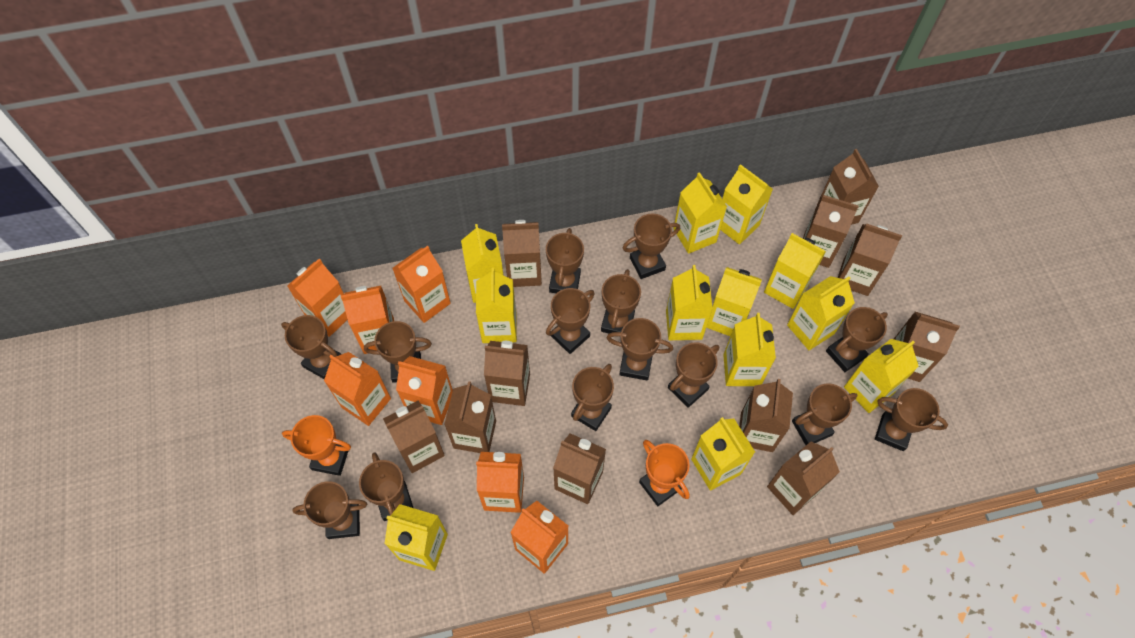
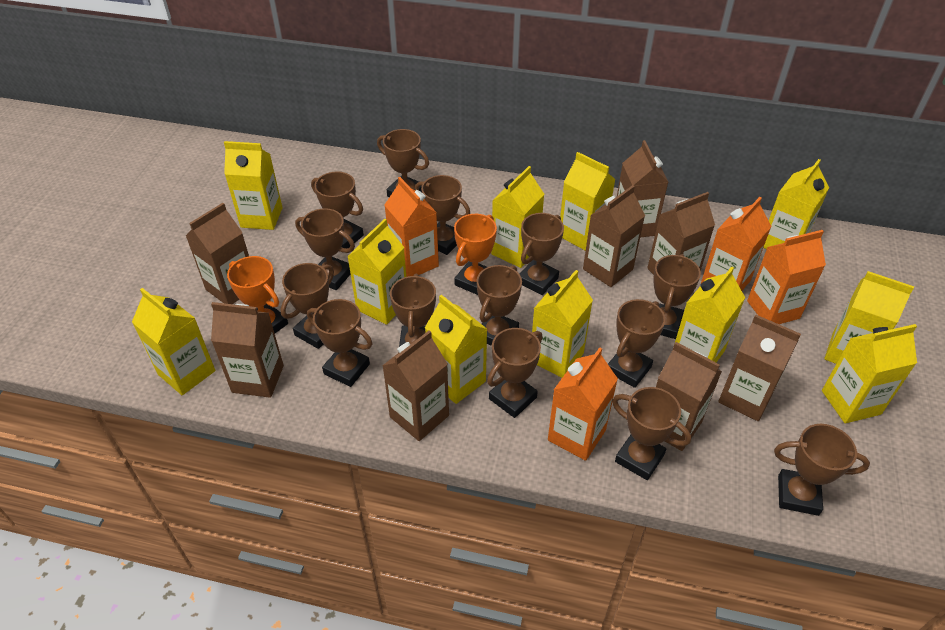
brown carton: 11 -> 8
orange carton: 7 -> 4
yellow carton: 12 -> 11

